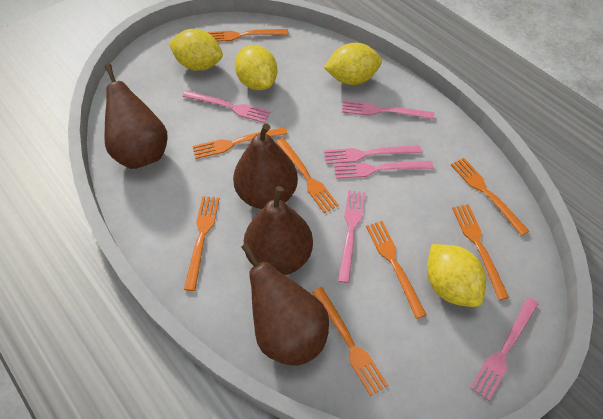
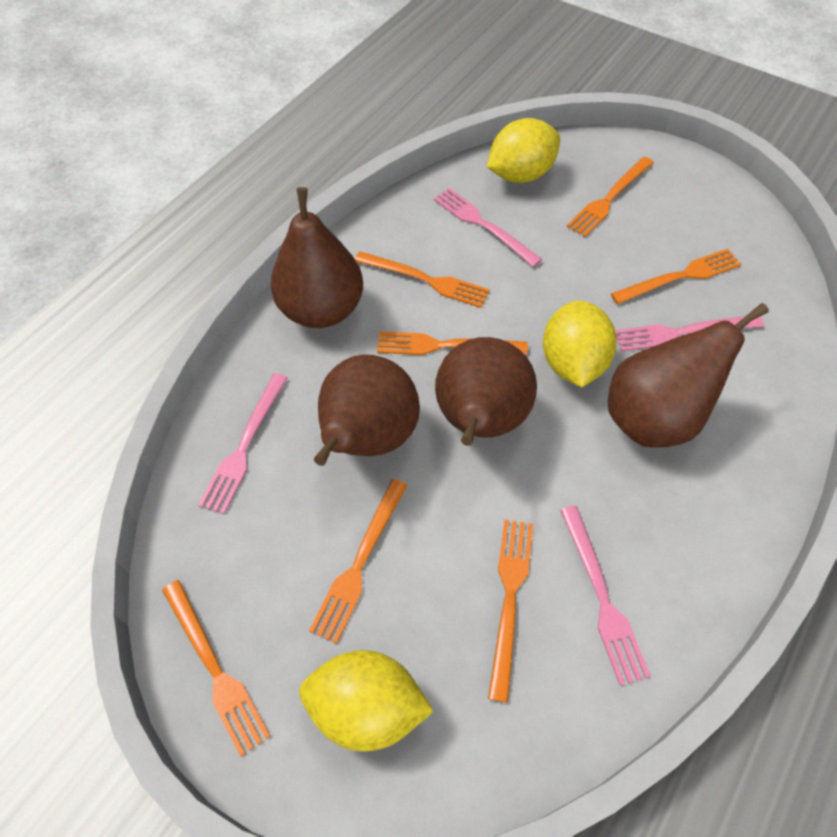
orange fork: 8 -> 7
pink fork: 6 -> 4
yellow lemon: 4 -> 3

